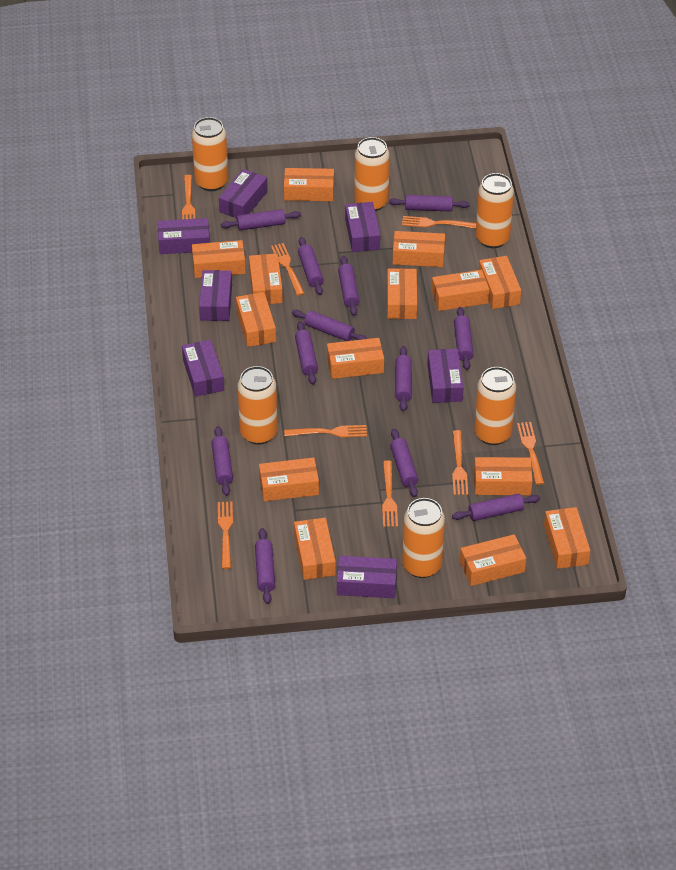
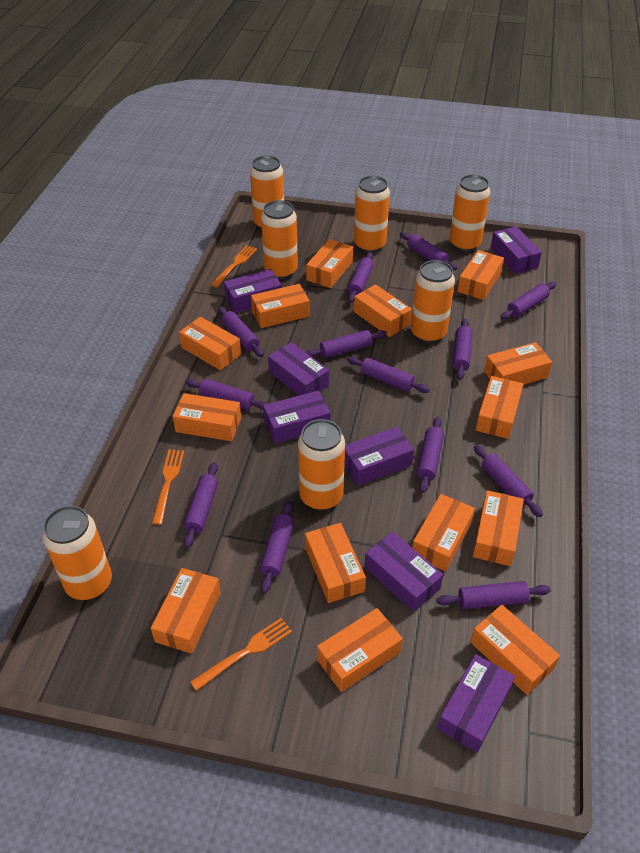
orange can: 6 -> 7
orange fork: 8 -> 3
purple rolling pin: 12 -> 13

